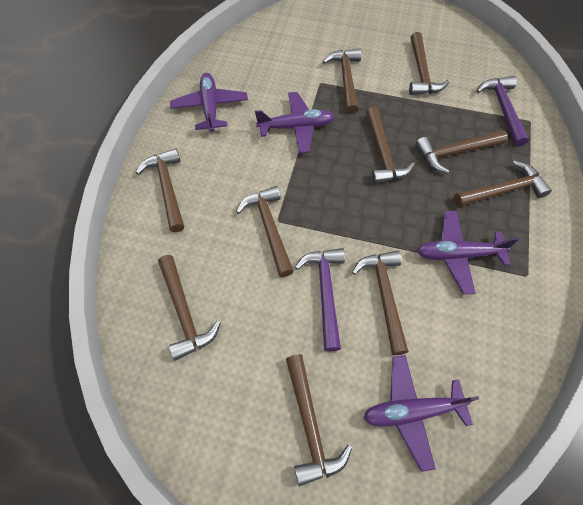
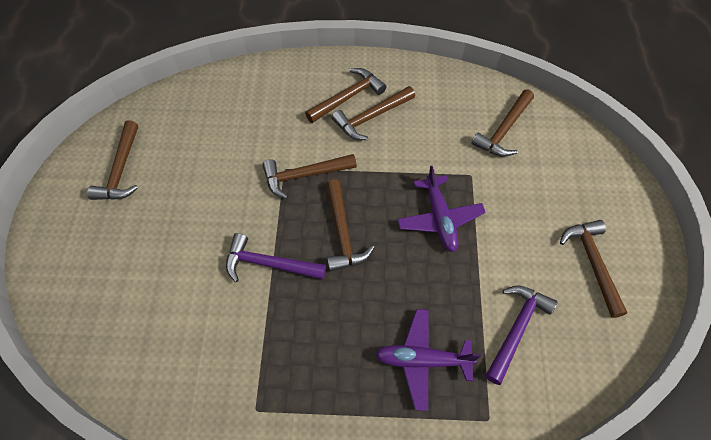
brown hammer: 10 -> 7
purple plane: 4 -> 2

